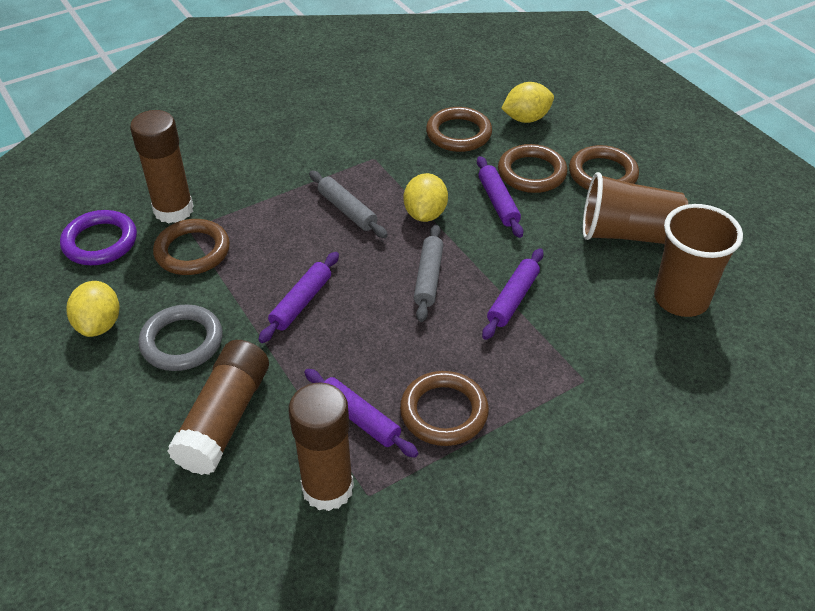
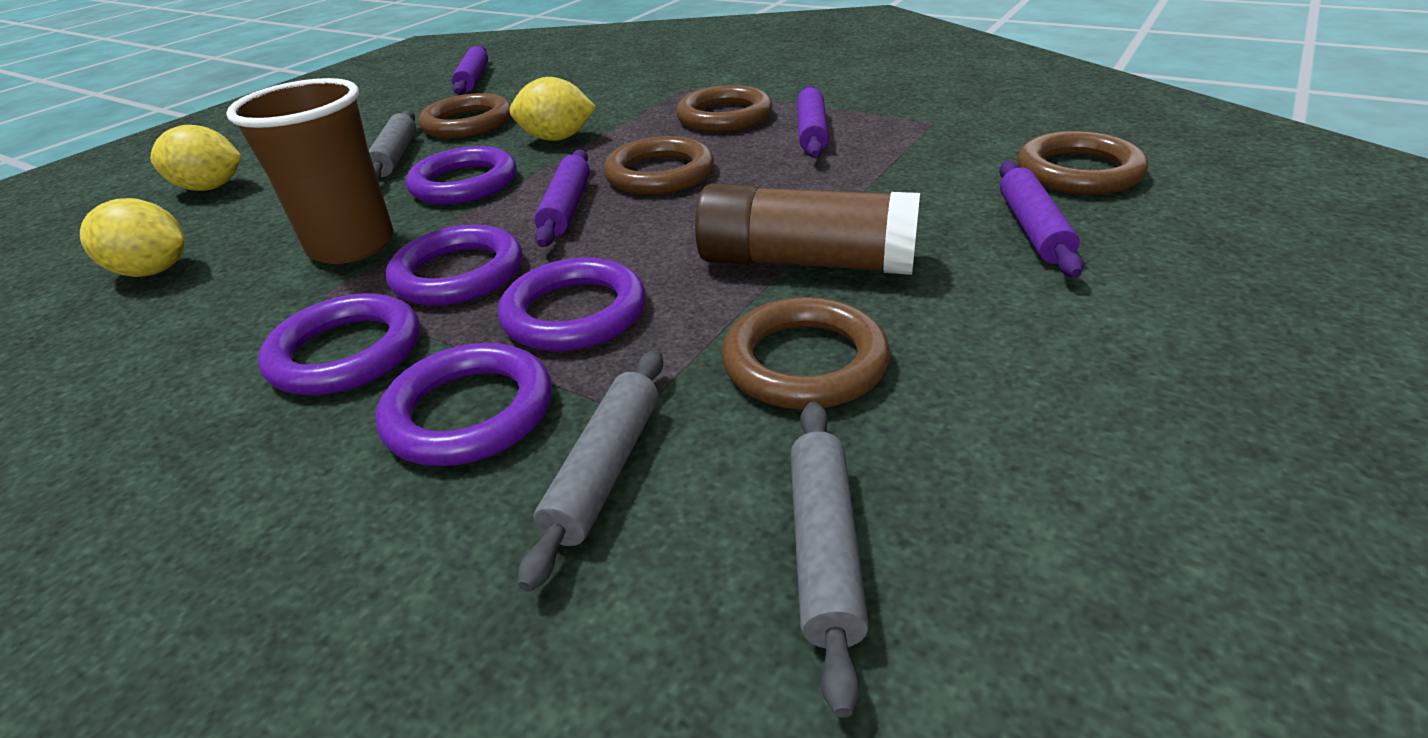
brown cup: 2 -> 1
brown glue stick: 3 -> 1
grey ring: 1 -> 0
grey rolling pin: 2 -> 3
purple ring: 1 -> 5

